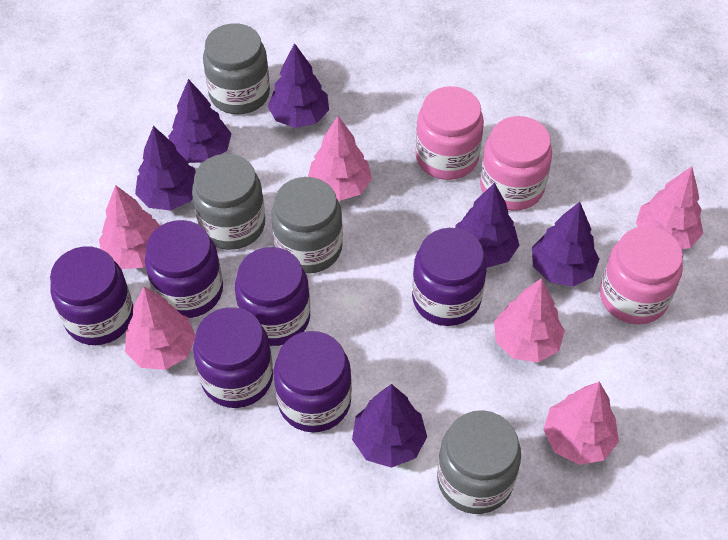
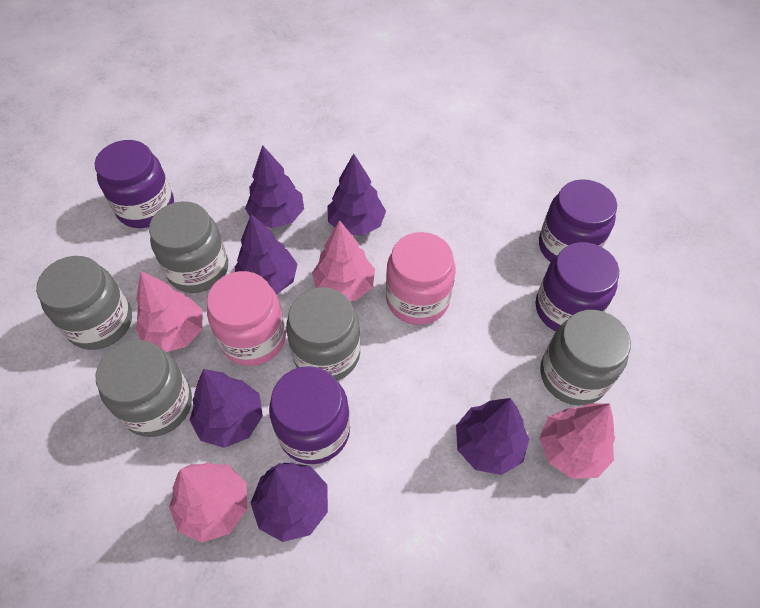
grey jar: 4 -> 5
pink jar: 3 -> 2
pink tree: 6 -> 4
purple jar: 6 -> 4

